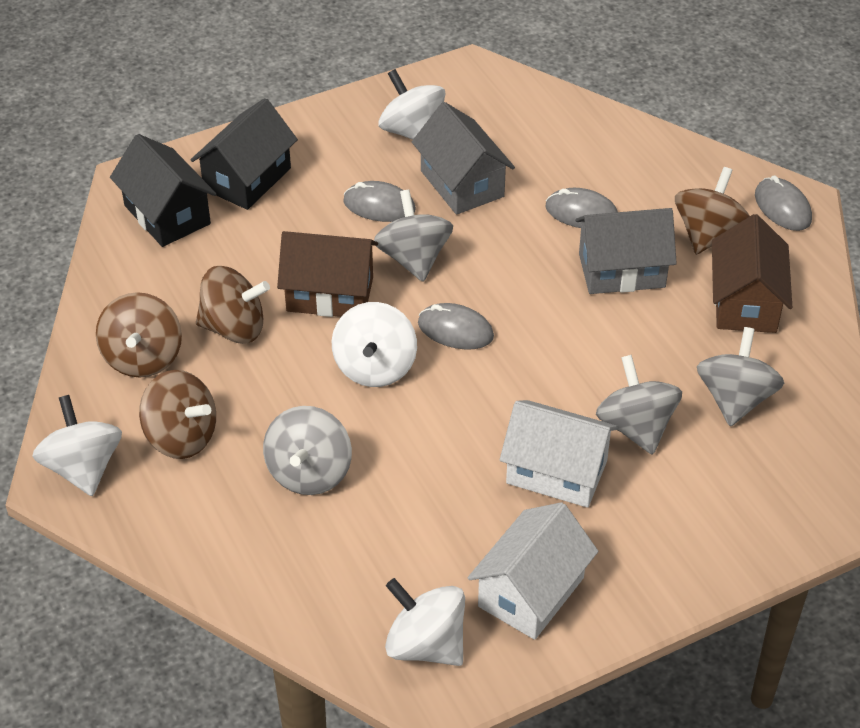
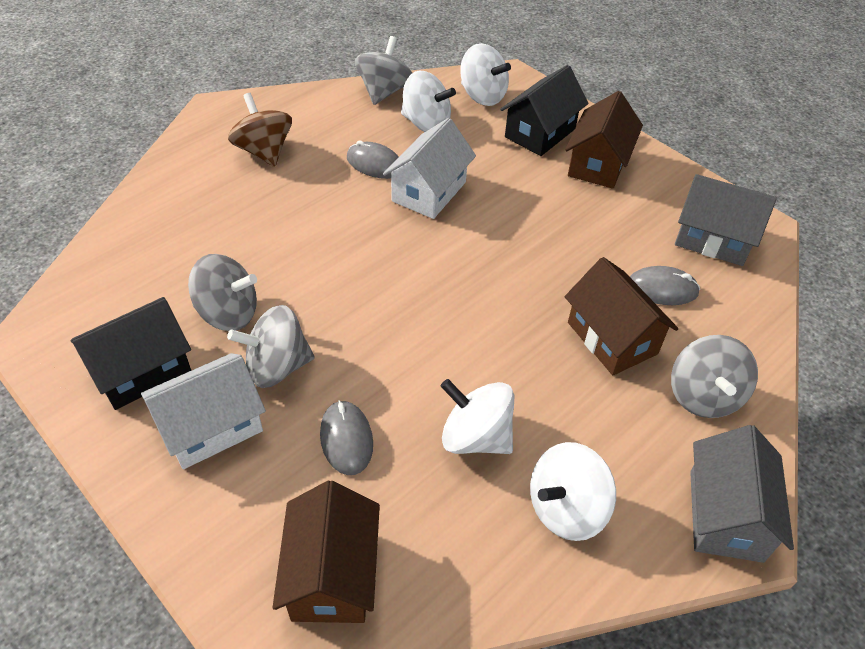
brown house: 2 -> 3
brown spinning top: 4 -> 1
grey mouse: 4 -> 3

